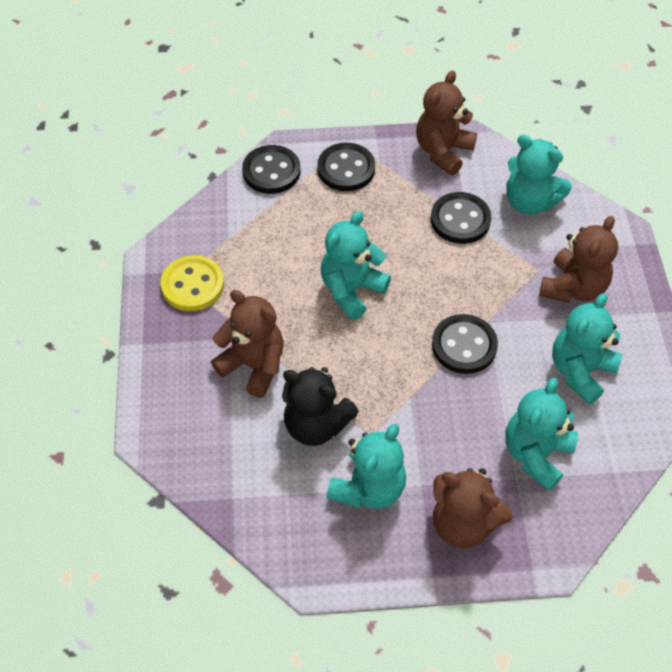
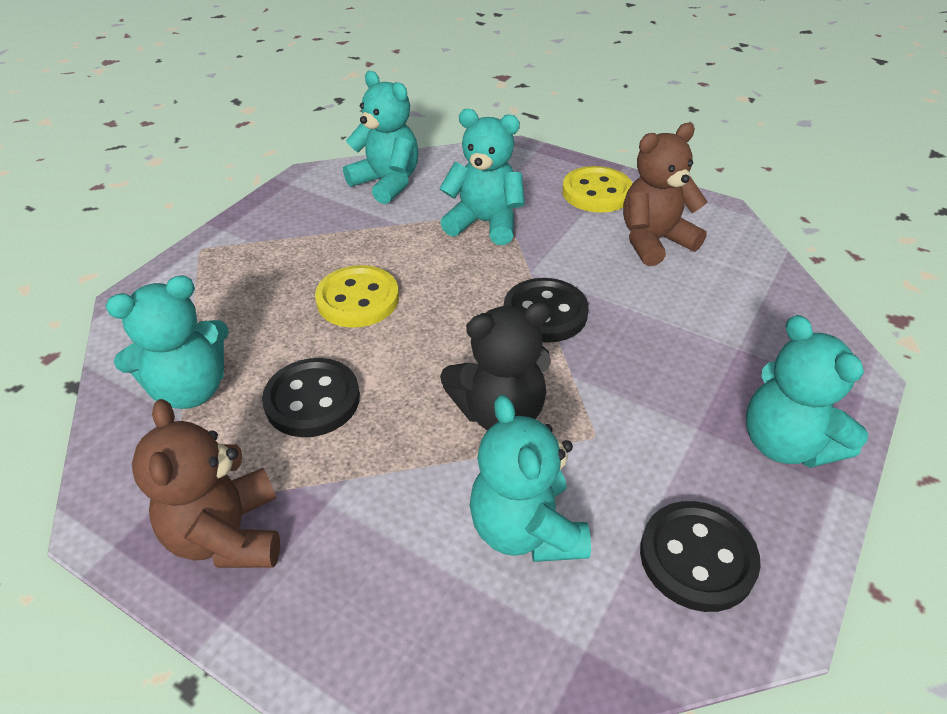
black button: 4 -> 3
brown teddy bear: 4 -> 2
yellow button: 1 -> 2

